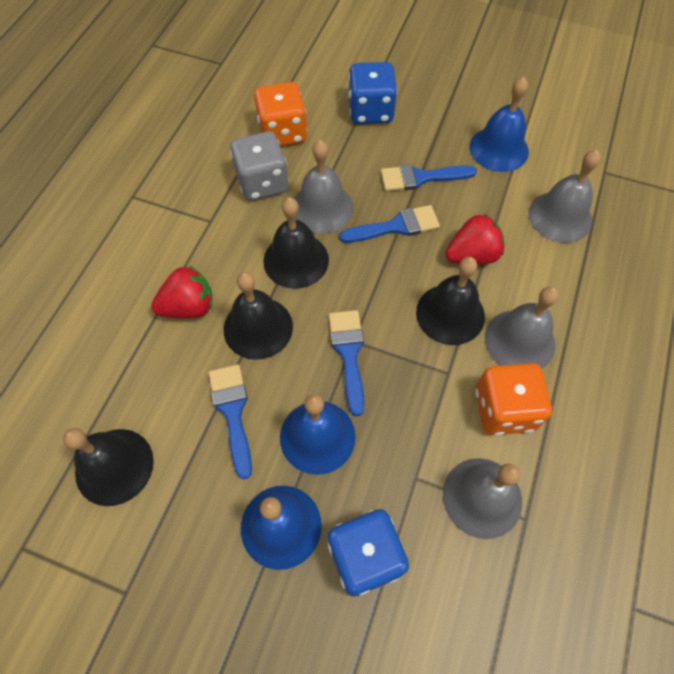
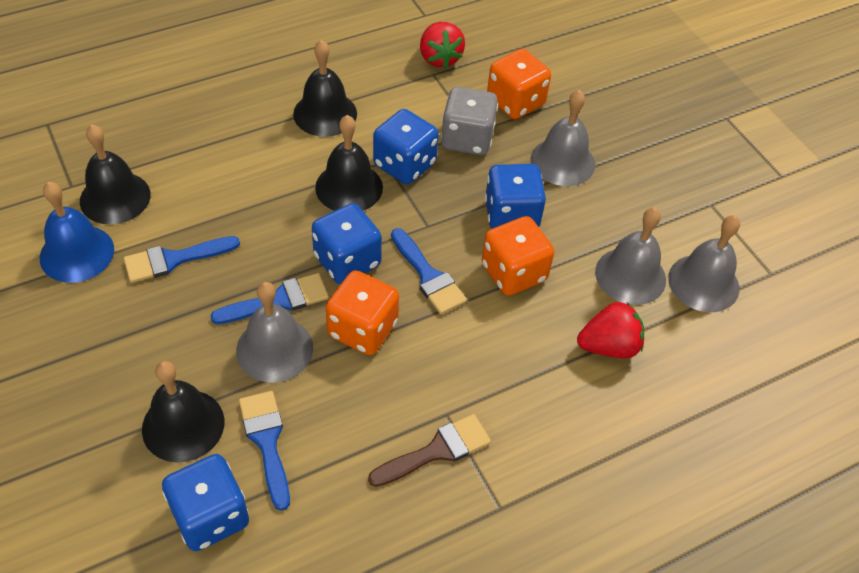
blue bell: 3 -> 1
blue dice: 2 -> 4
brown brush: 0 -> 1
orange dice: 2 -> 3

